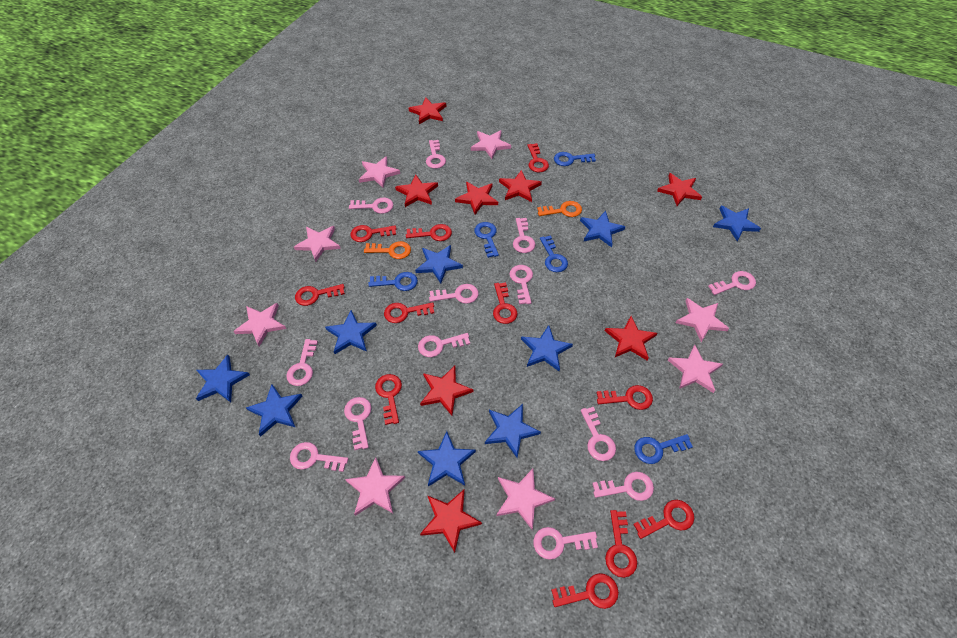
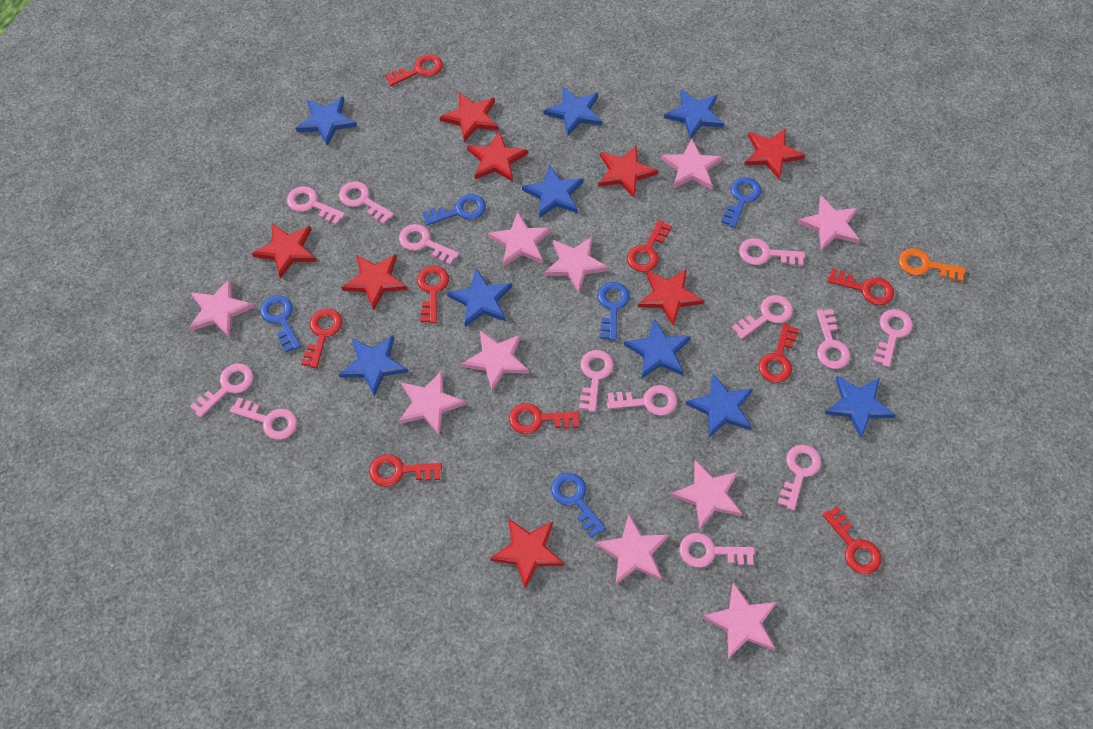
orange key: 2 -> 1
pink star: 8 -> 10
red key: 11 -> 9

